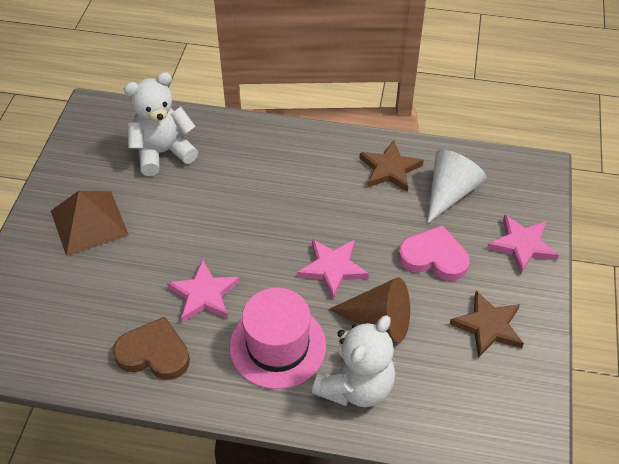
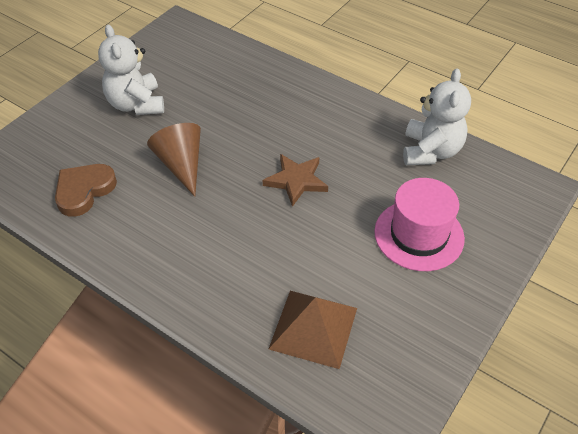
brown star: 2 -> 1
pink heart: 1 -> 0
pink star: 3 -> 0
white cone: 1 -> 0

